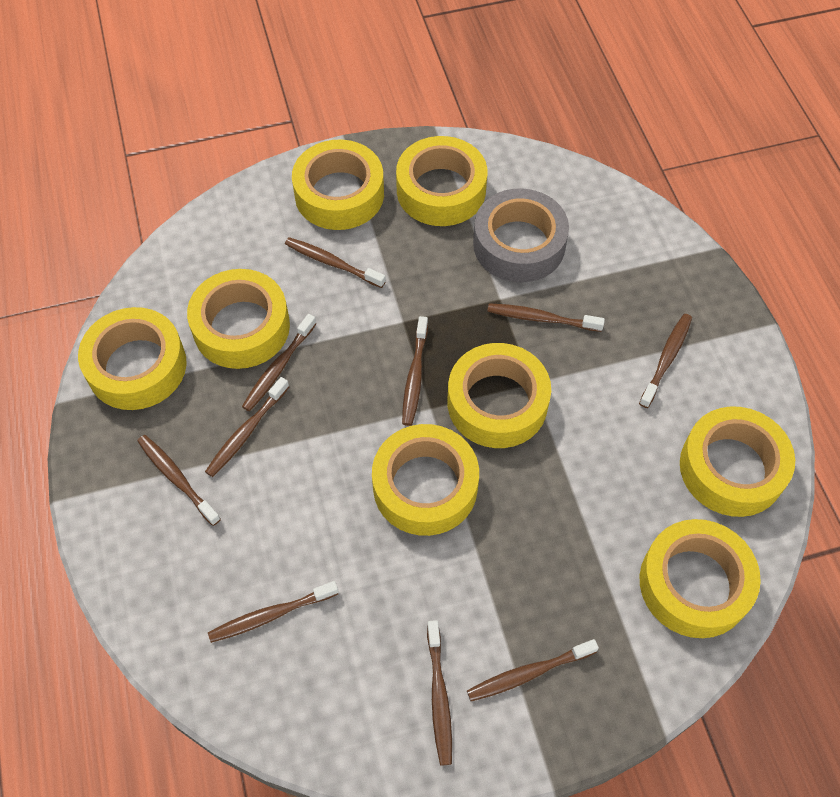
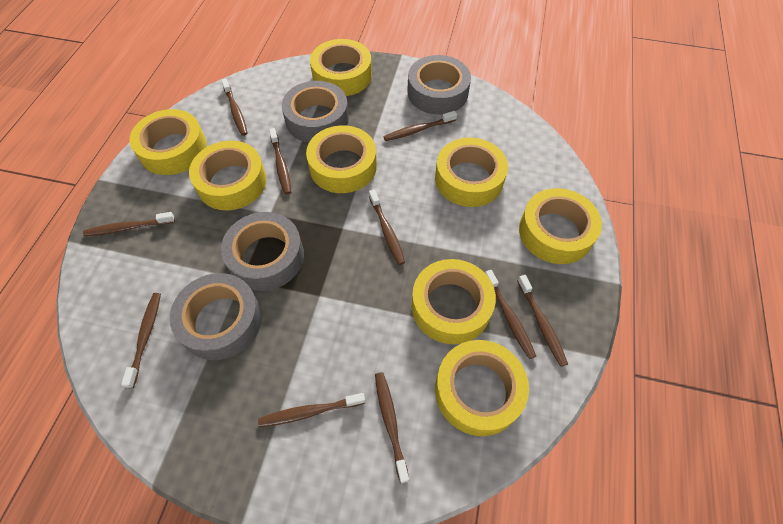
grey tape: 1 -> 4

